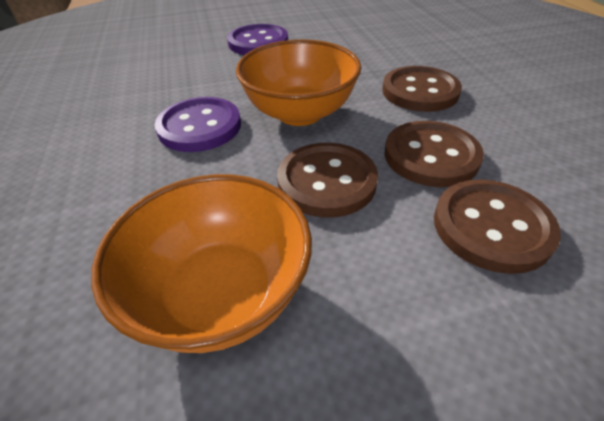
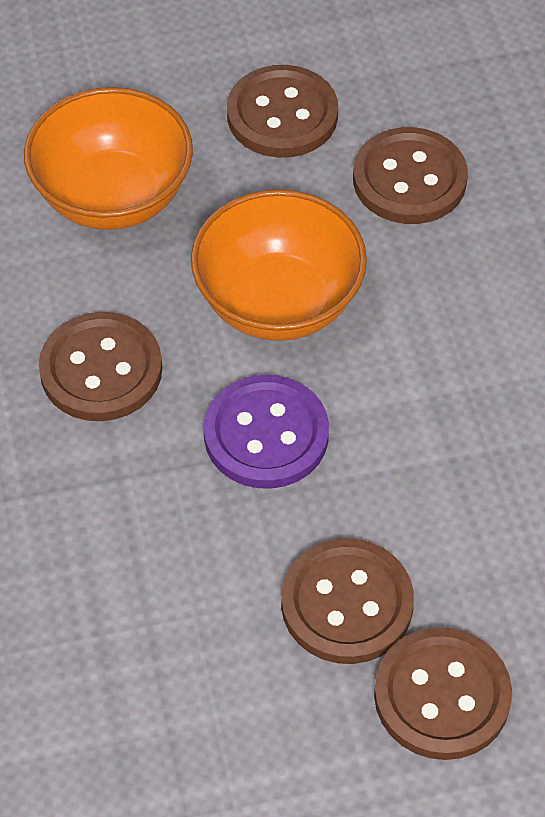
brown button: 4 -> 5
purple button: 2 -> 1

